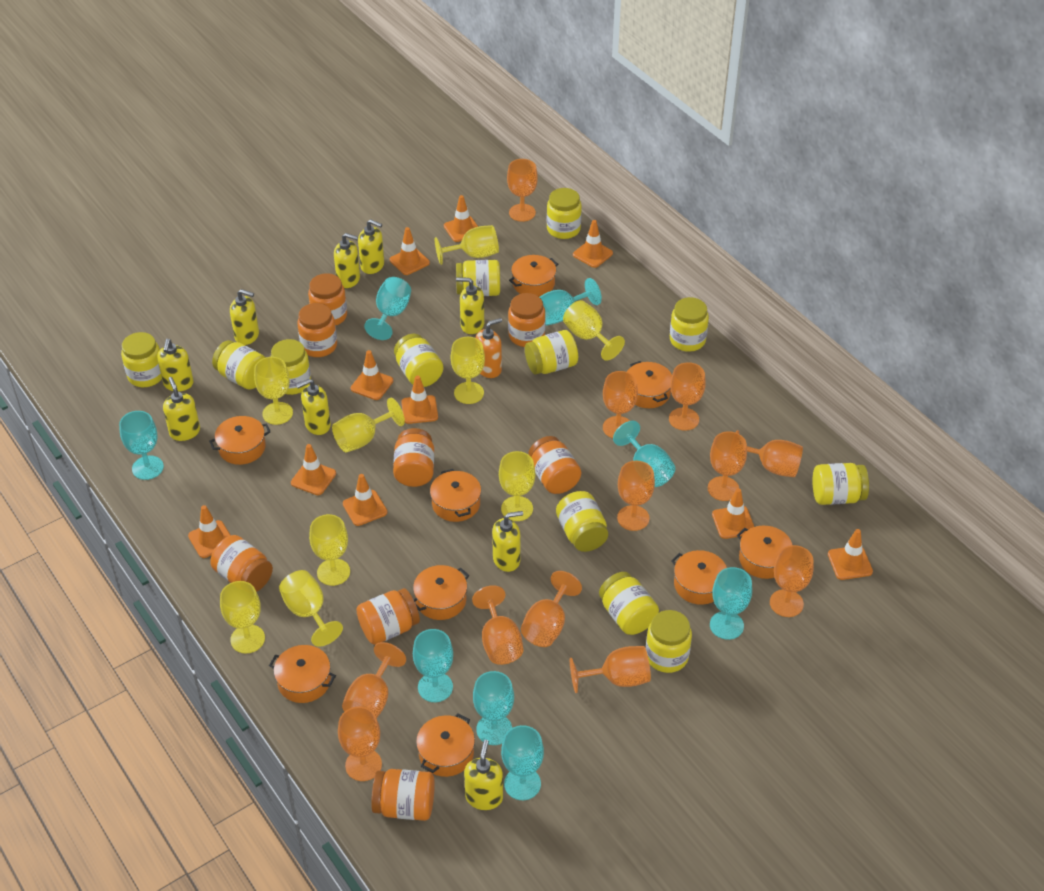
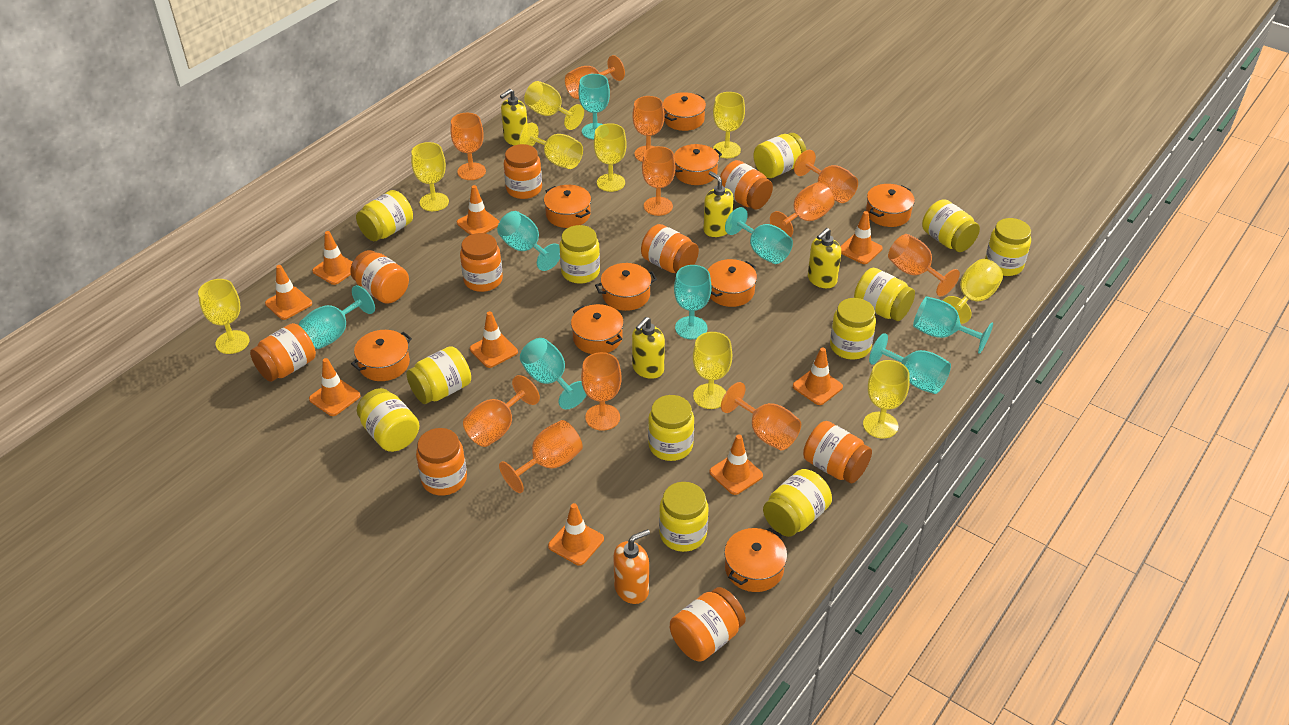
orange goblet: 12 -> 11
orange jar: 8 -> 9
orange traffic cone: 10 -> 9
yellow soap dispenser: 9 -> 4

